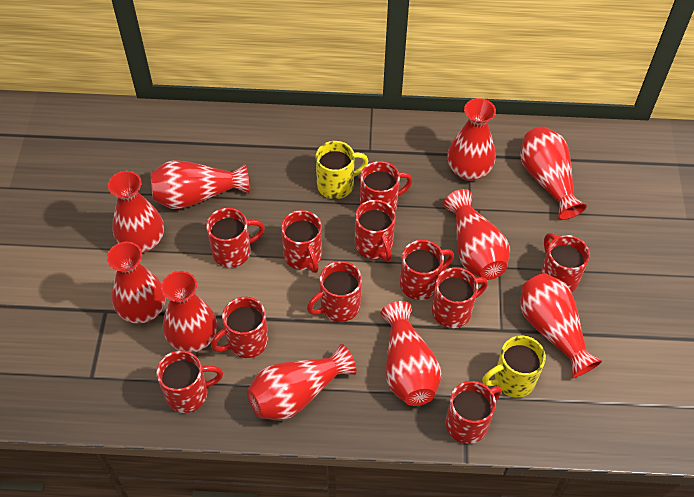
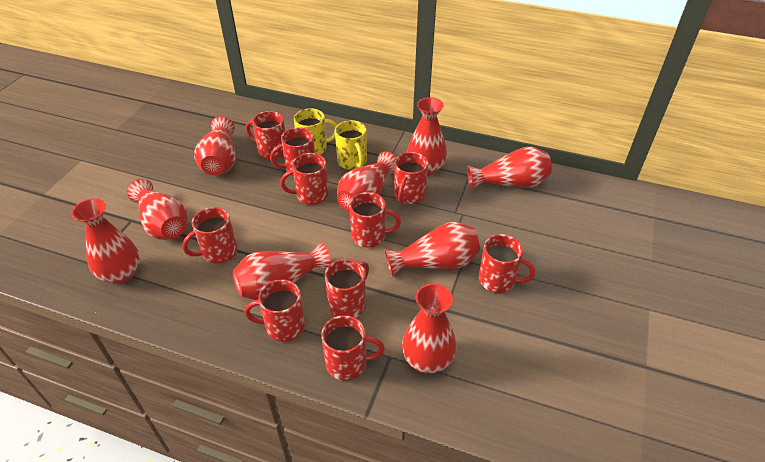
red mug: 11 -> 10
red vase: 10 -> 9

